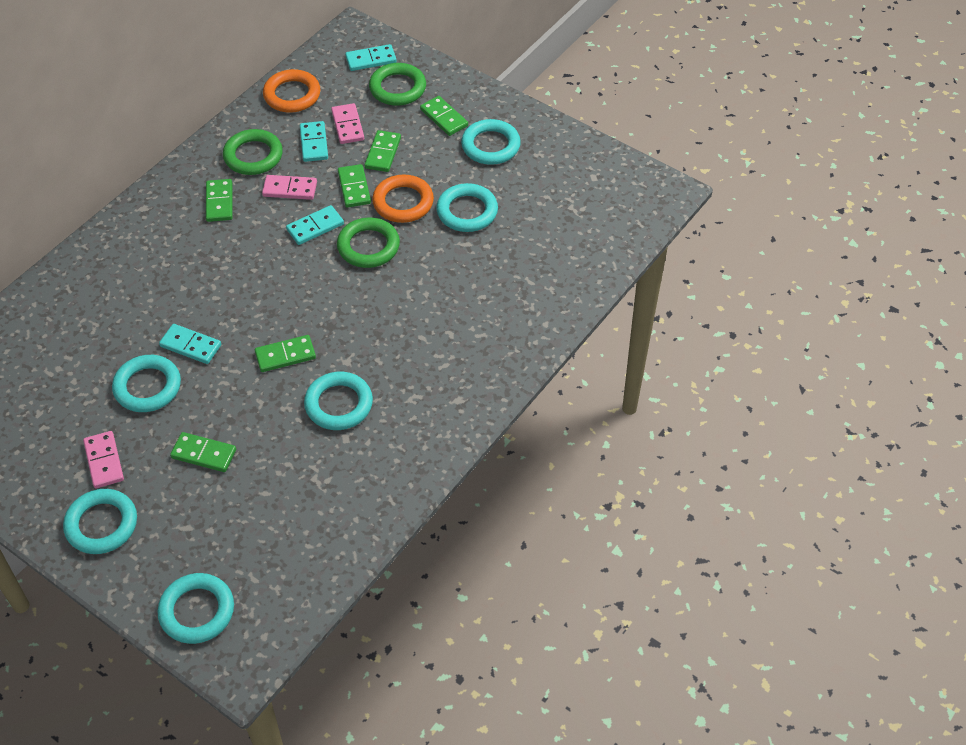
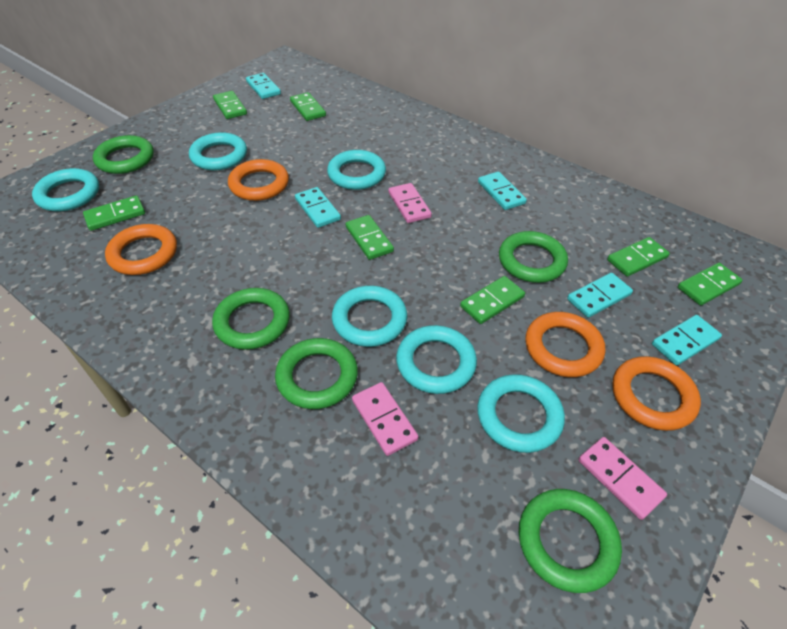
green domino: 6 -> 7
green ring: 3 -> 5
orange ring: 2 -> 4
turquoise domino: 4 -> 5

